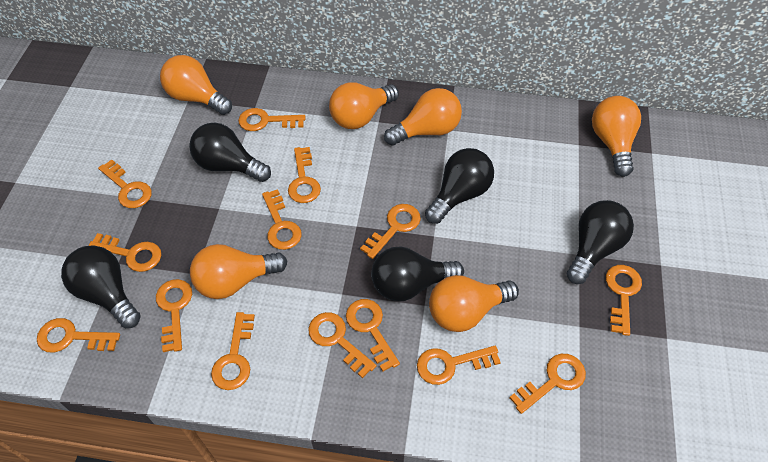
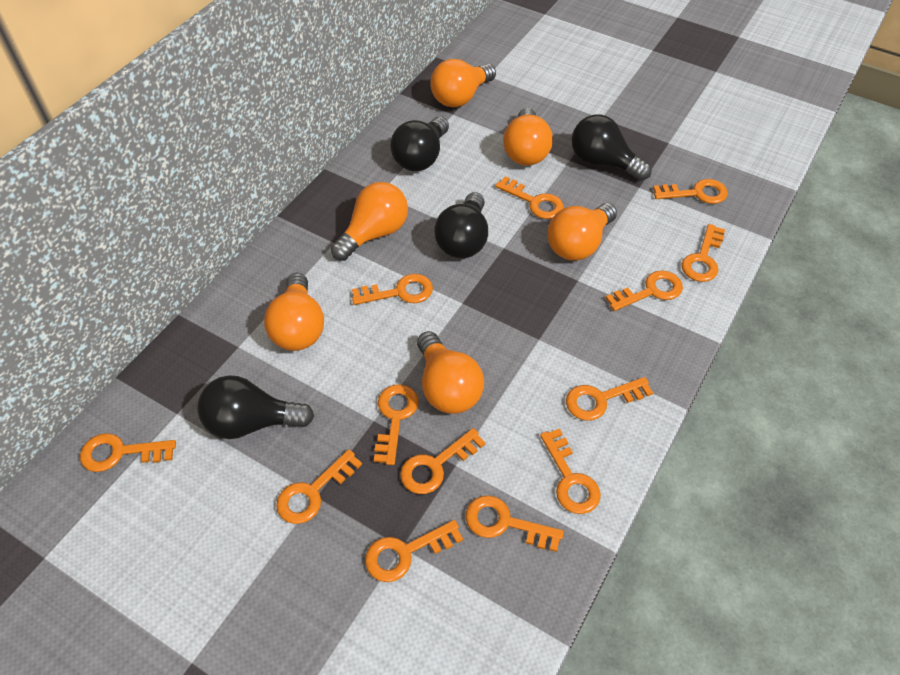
black light bulb: 5 -> 4
orange key: 14 -> 13

